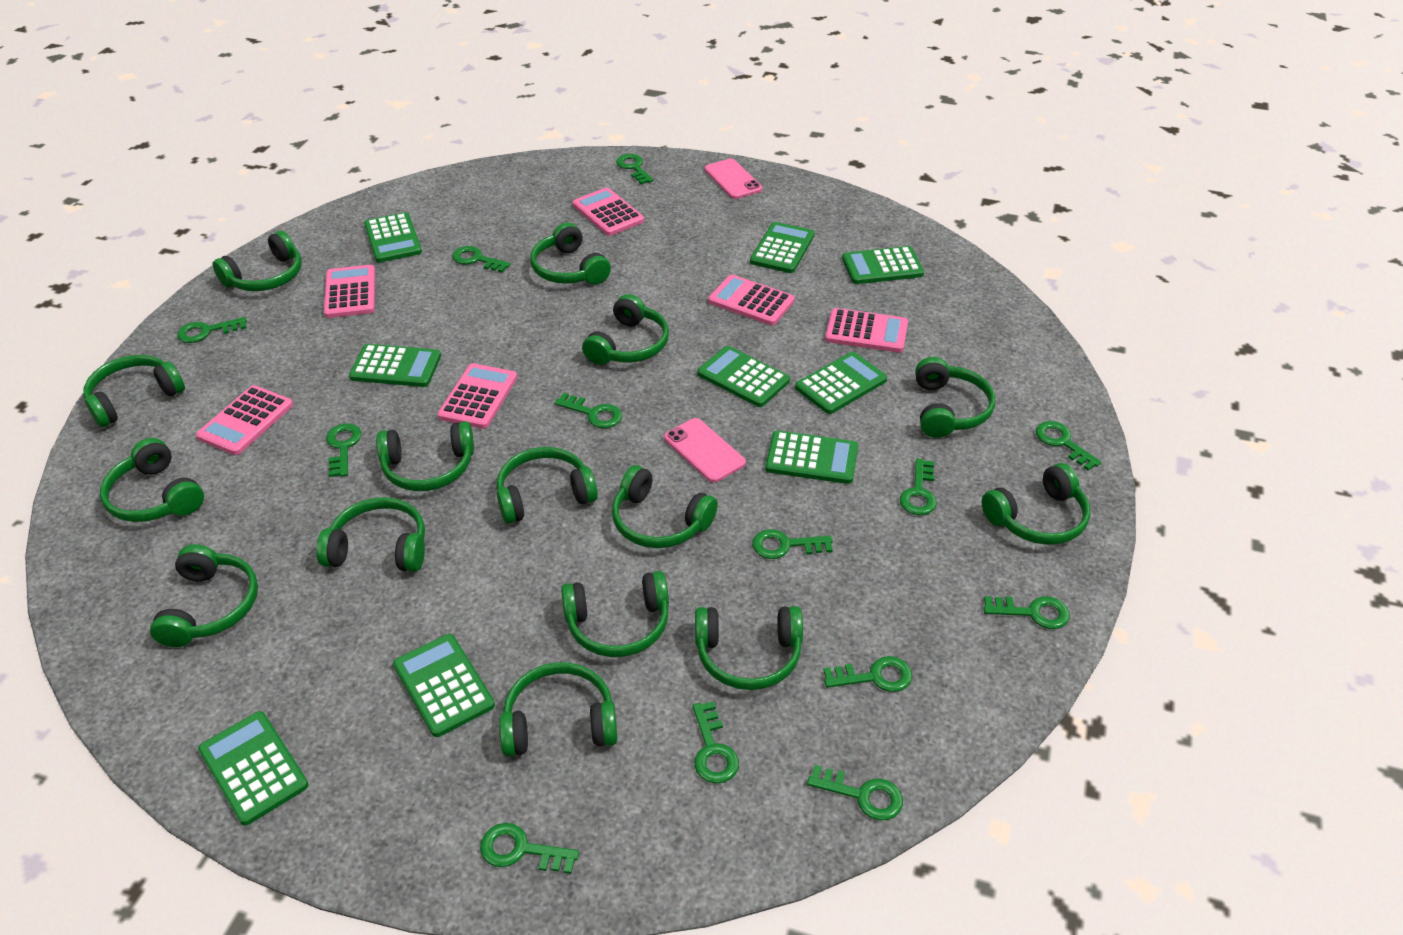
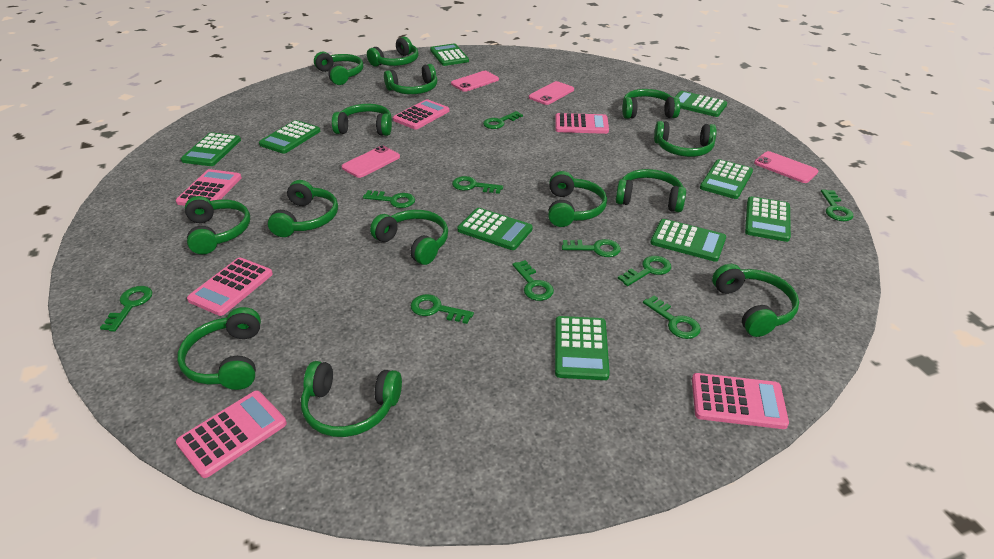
green headphones: 15 -> 14
green key: 13 -> 10
pink phone: 2 -> 4

